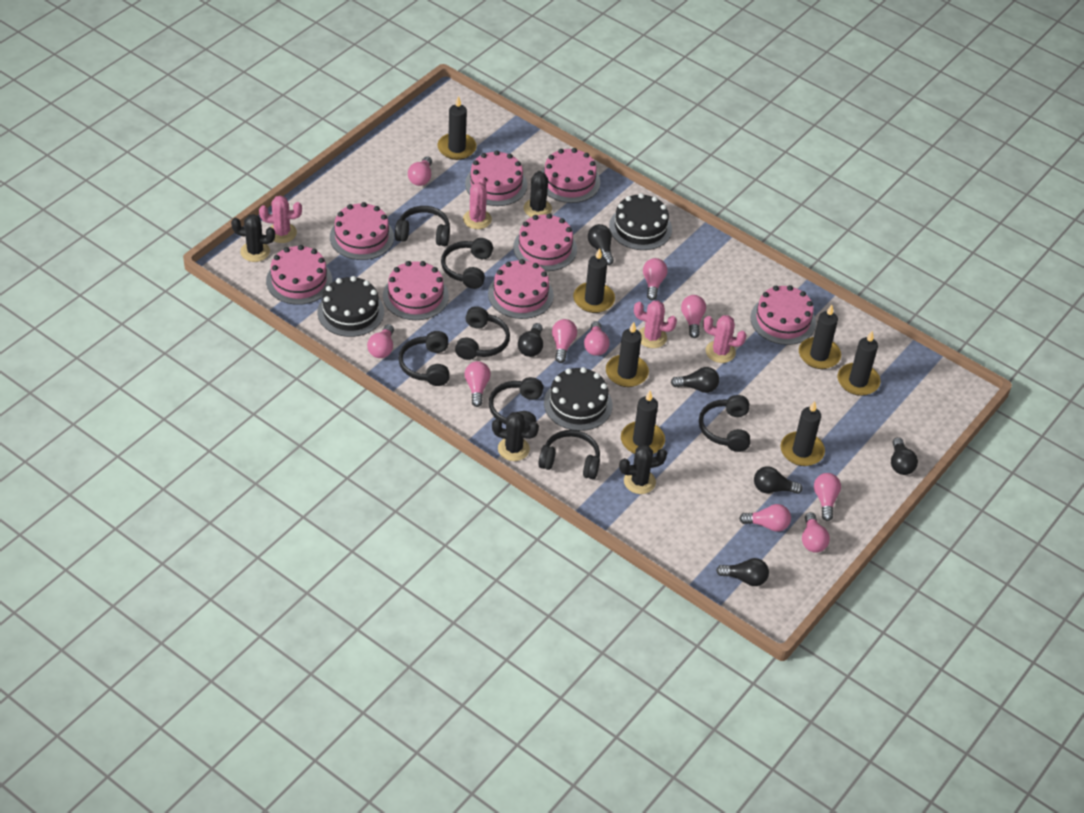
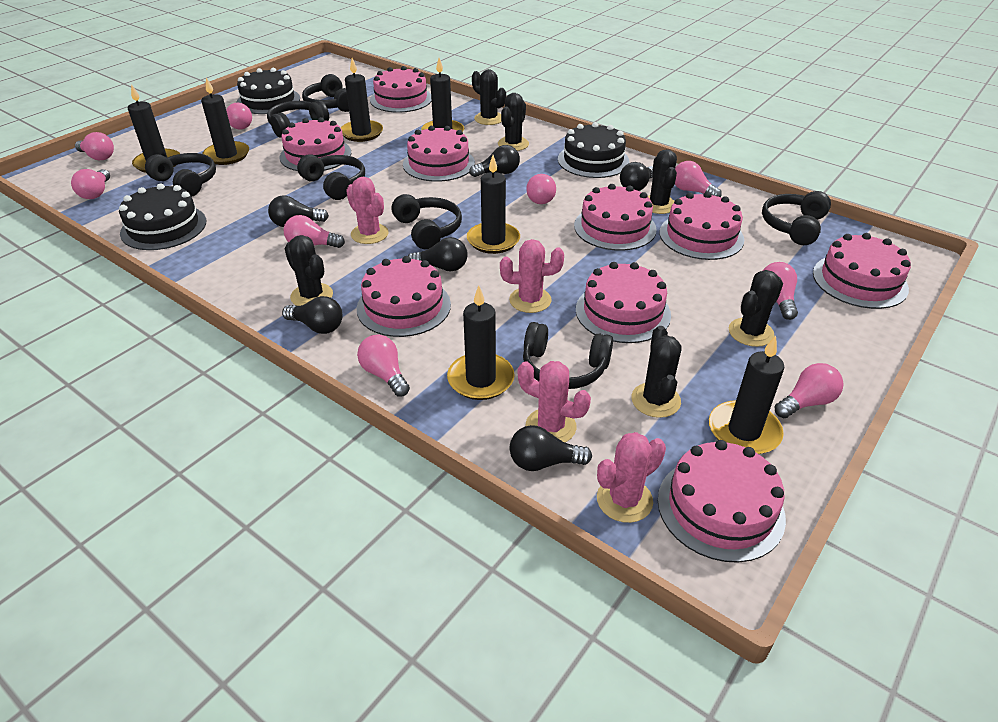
black cactus: 4 -> 6
pink cake: 8 -> 9
pink light bulb: 10 -> 9

